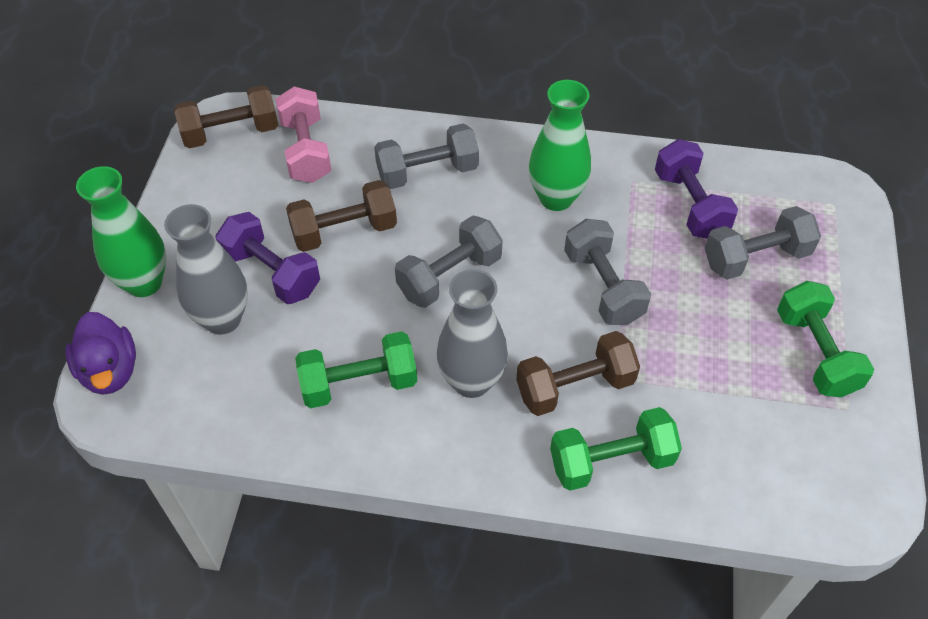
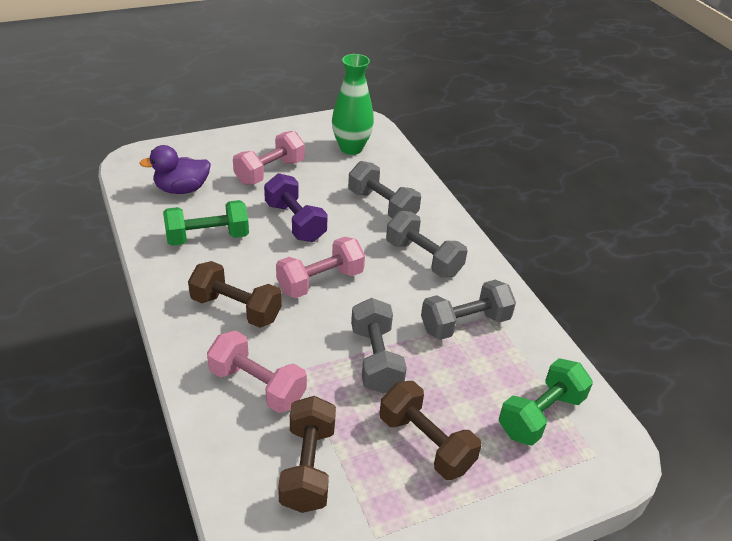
green dumbbell: 3 -> 2
green vase: 2 -> 1
grey vase: 2 -> 0
pink dumbbell: 1 -> 3
purple dumbbell: 2 -> 1

